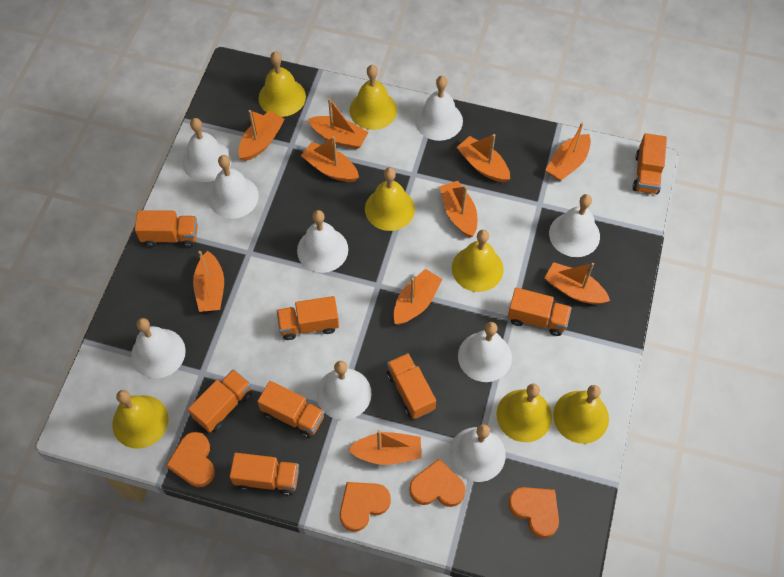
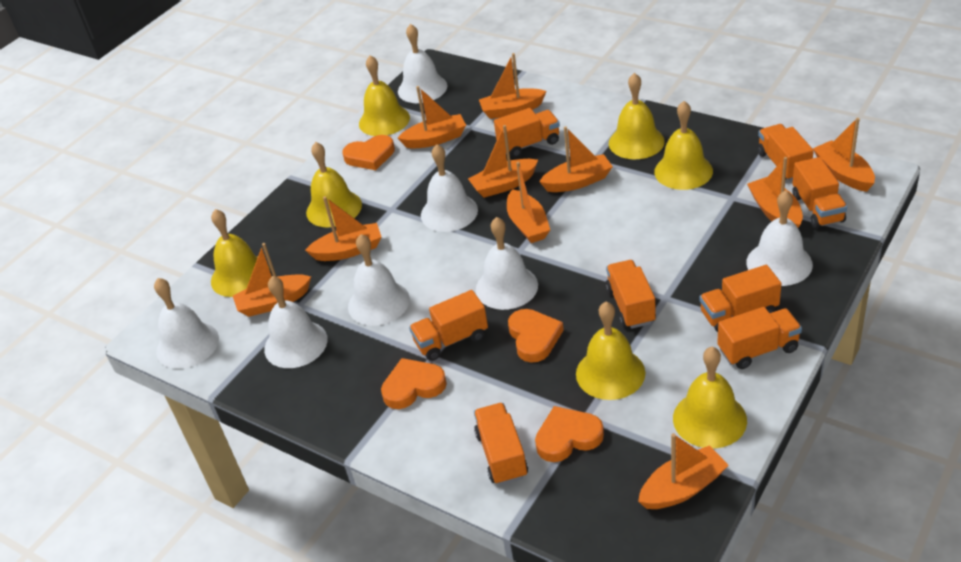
white bell: 9 -> 7

